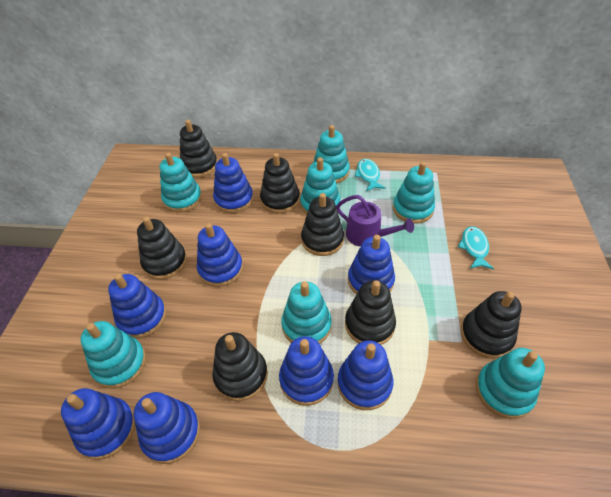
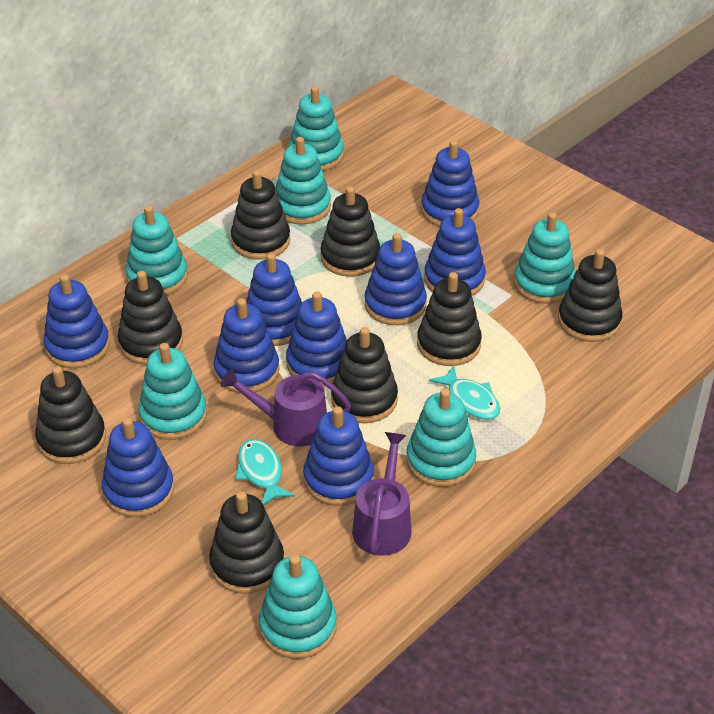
black stacking toy: 7 -> 8
blue stacking toy: 8 -> 9
purple watering can: 1 -> 2

